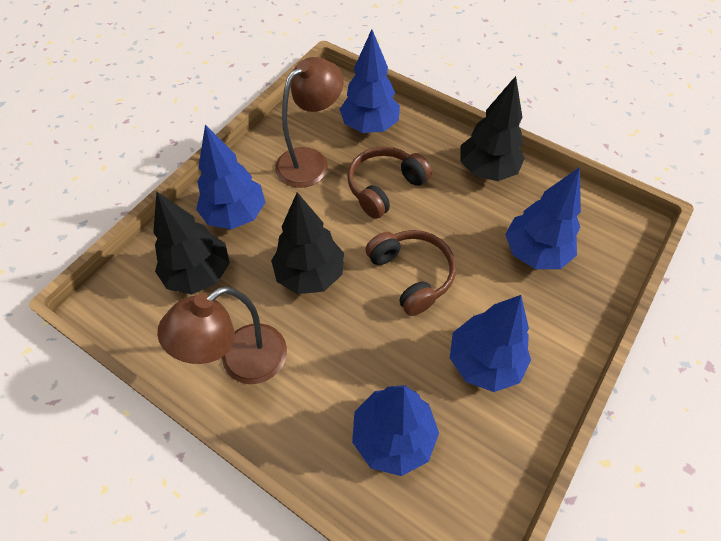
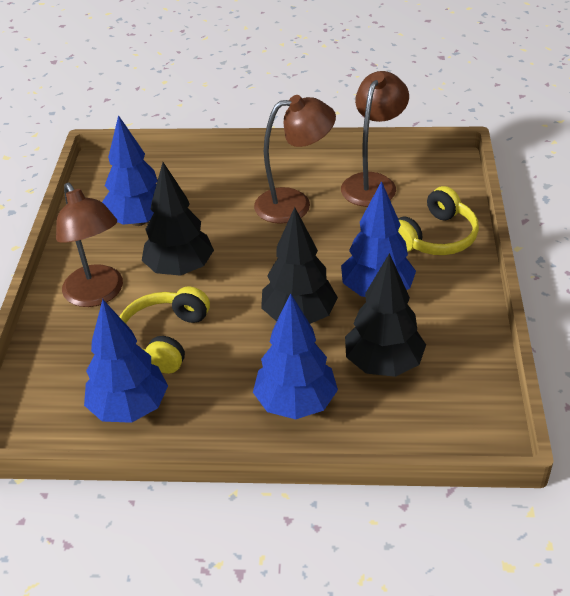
blue tree: 5 -> 4
brown headphones: 2 -> 0
brown lamp: 2 -> 3
yellow headphones: 0 -> 2

